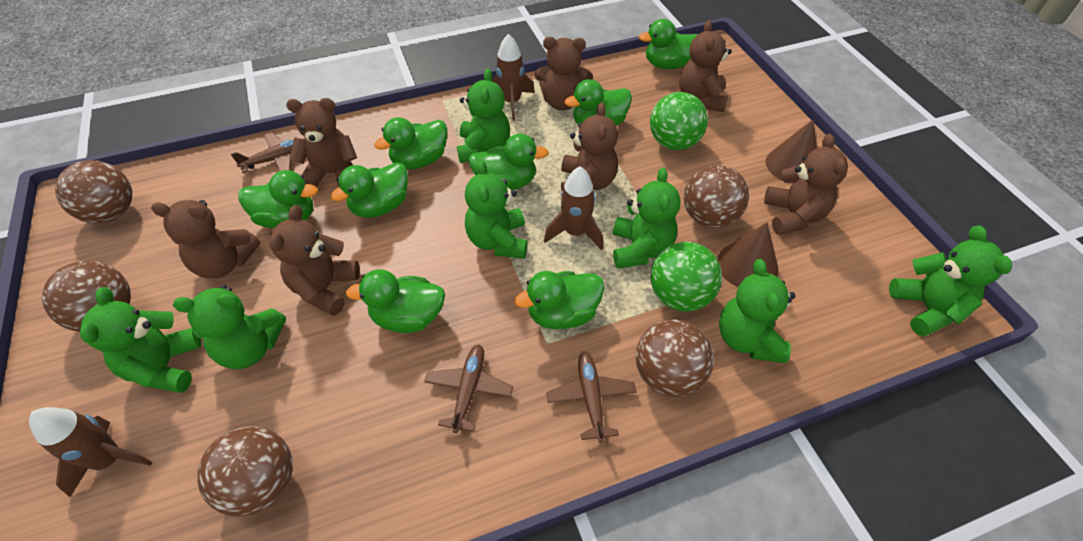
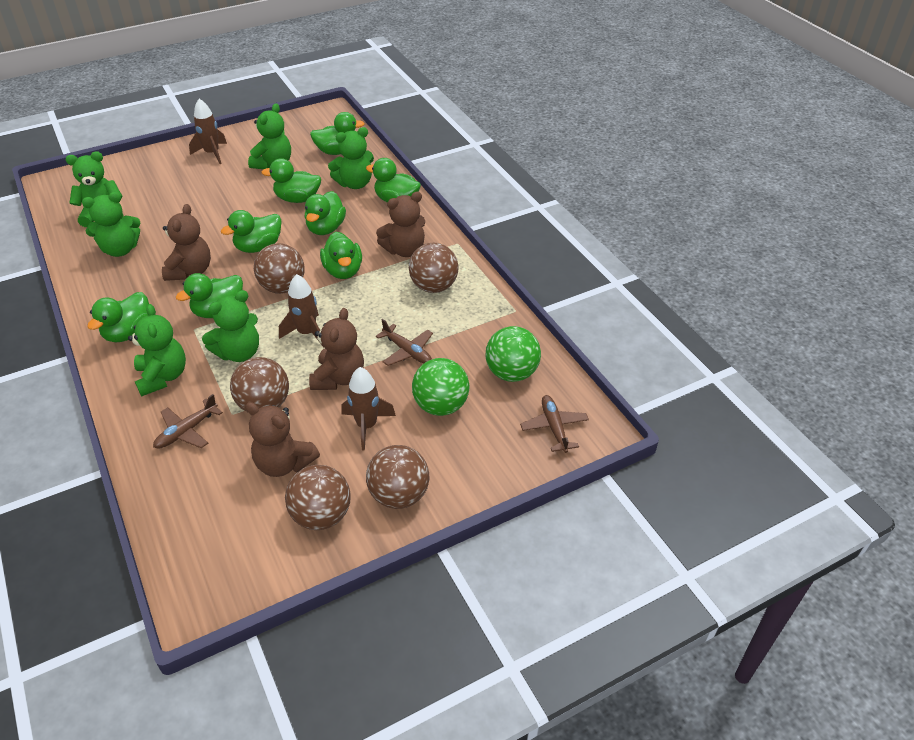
brown cone: 2 -> 0
brown teddy bear: 7 -> 4
green teddy bear: 7 -> 6

